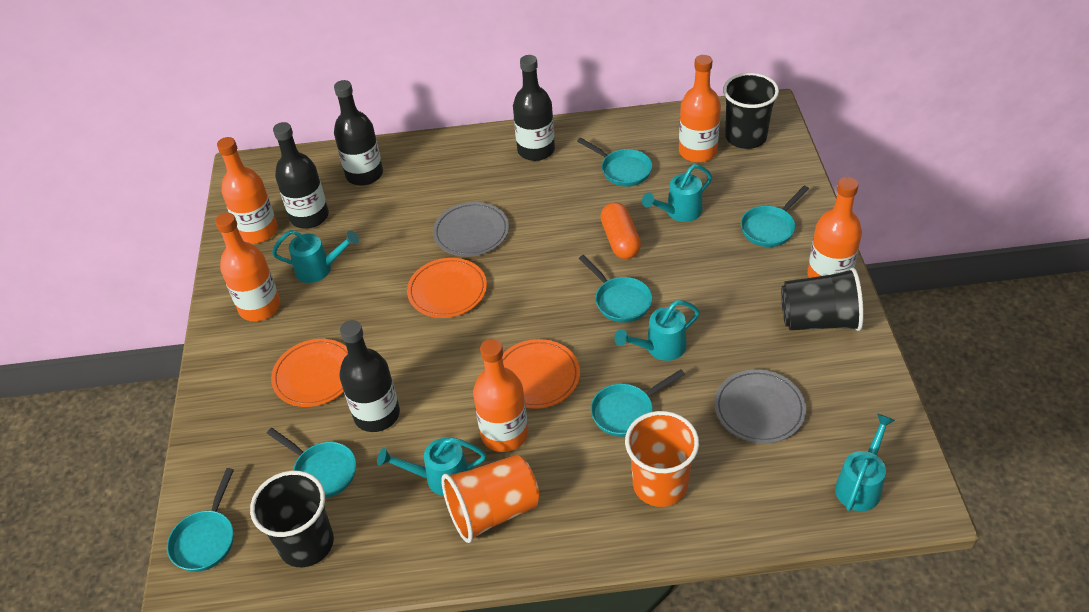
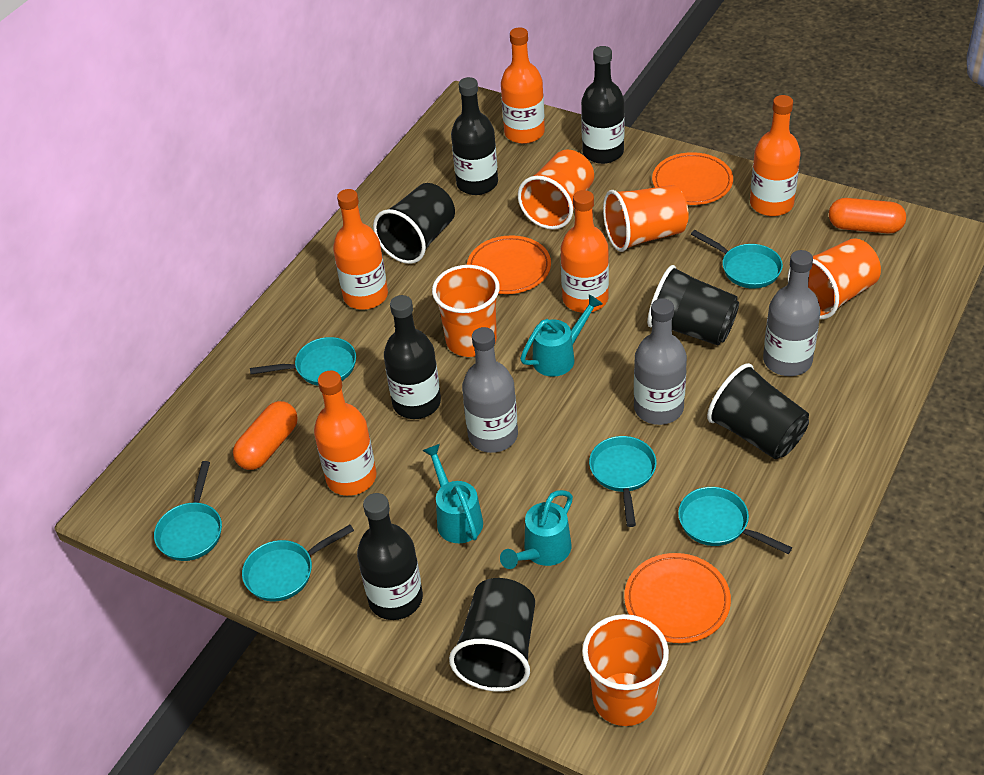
black cup: 3 -> 4
grey bottle: 0 -> 3
grey plate: 2 -> 0
orange capsule: 1 -> 2
orange cup: 2 -> 5
turquoise watering can: 5 -> 3

